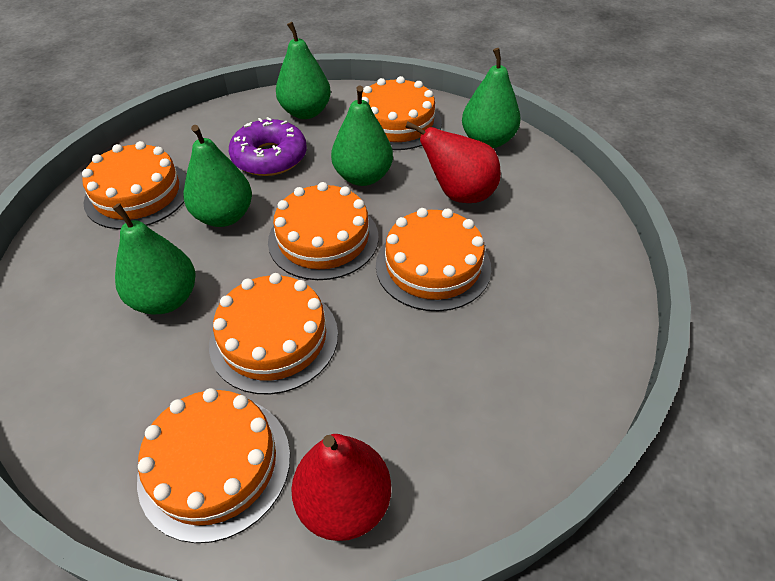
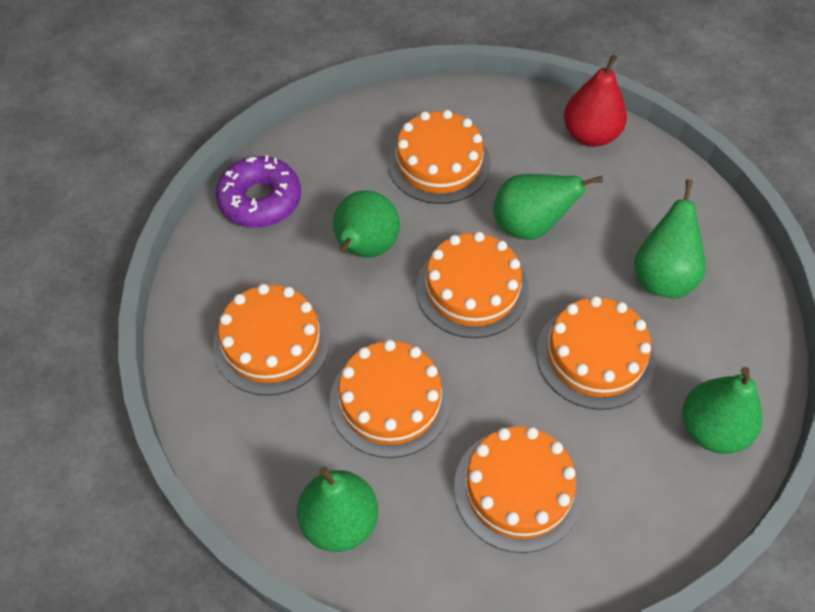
red pear: 2 -> 1

